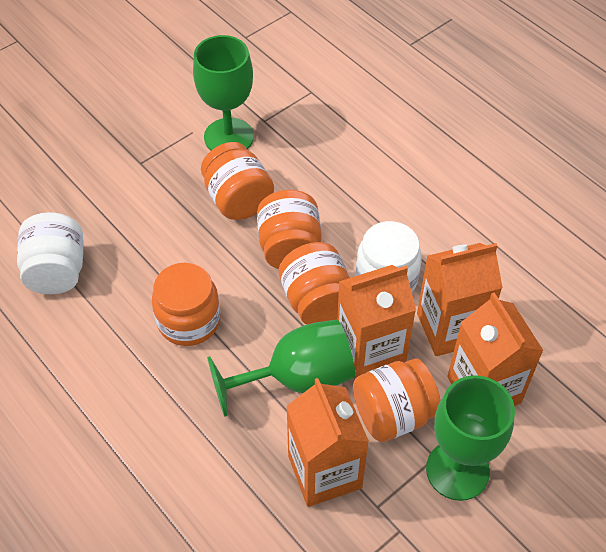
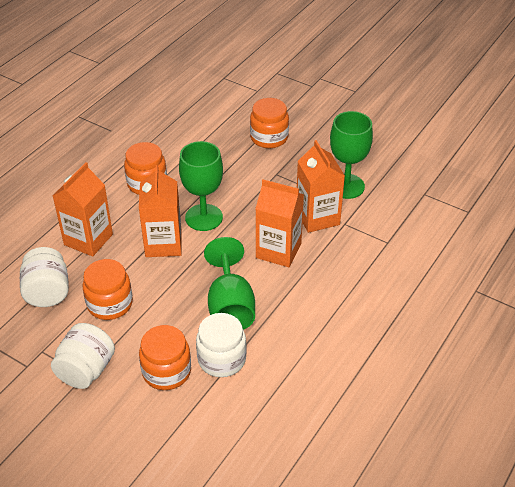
orange jar: 5 -> 4
white jar: 2 -> 3

